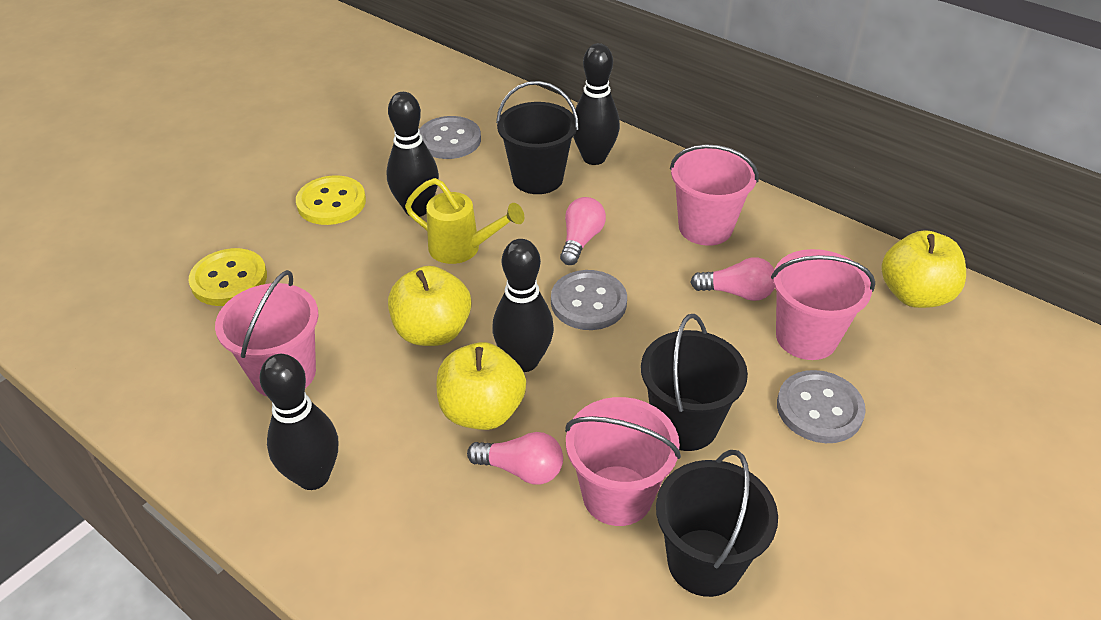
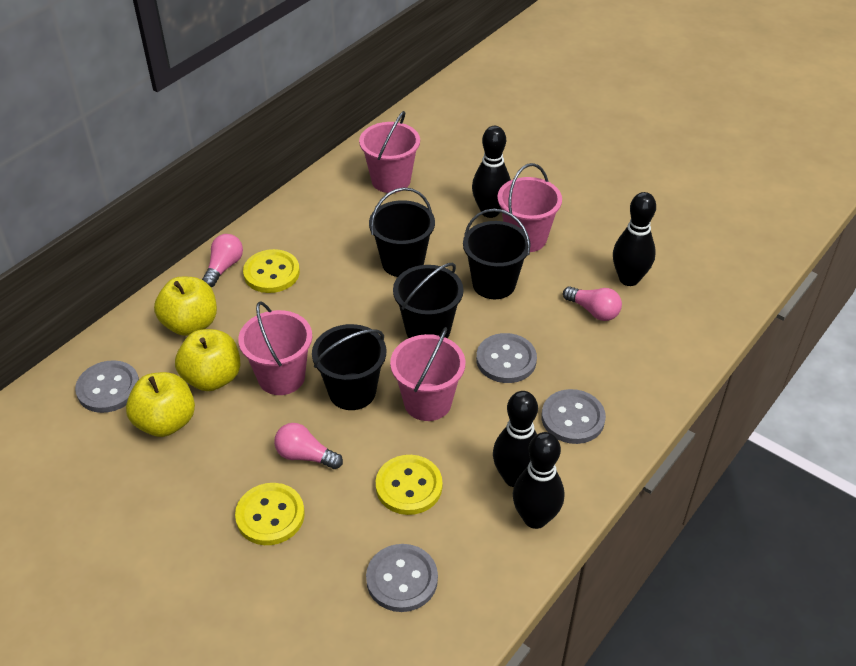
black bucket: 3 -> 4
grey button: 3 -> 4
yellow button: 2 -> 3
yellow watering can: 1 -> 0

